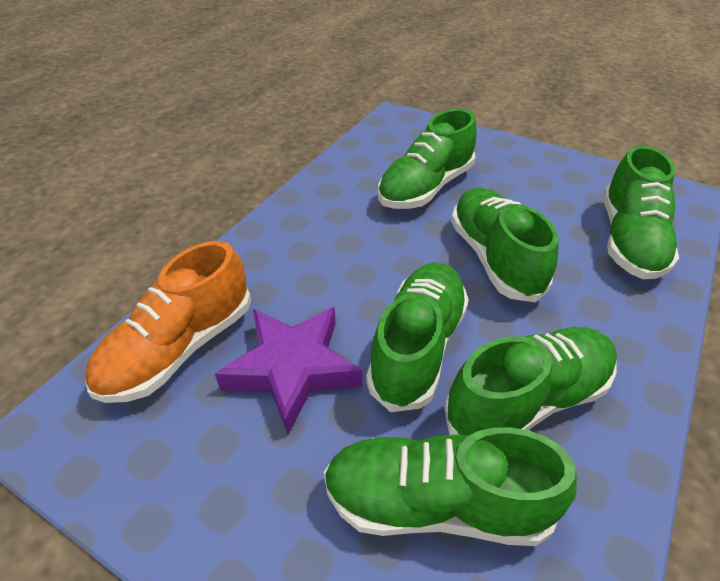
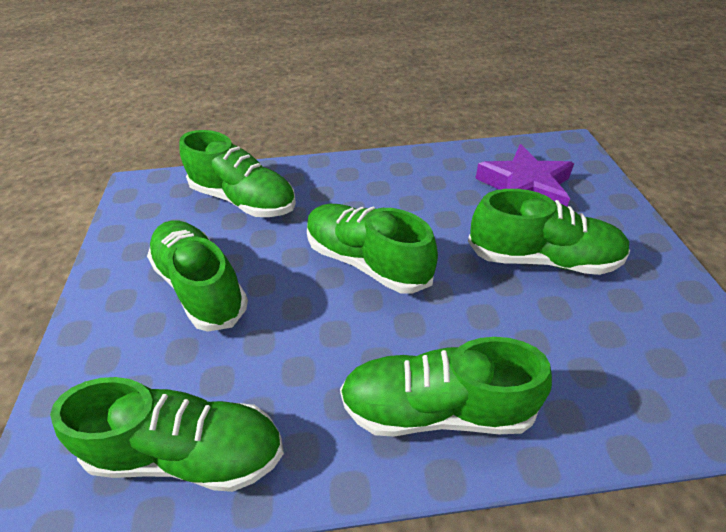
orange shoe: 1 -> 0

